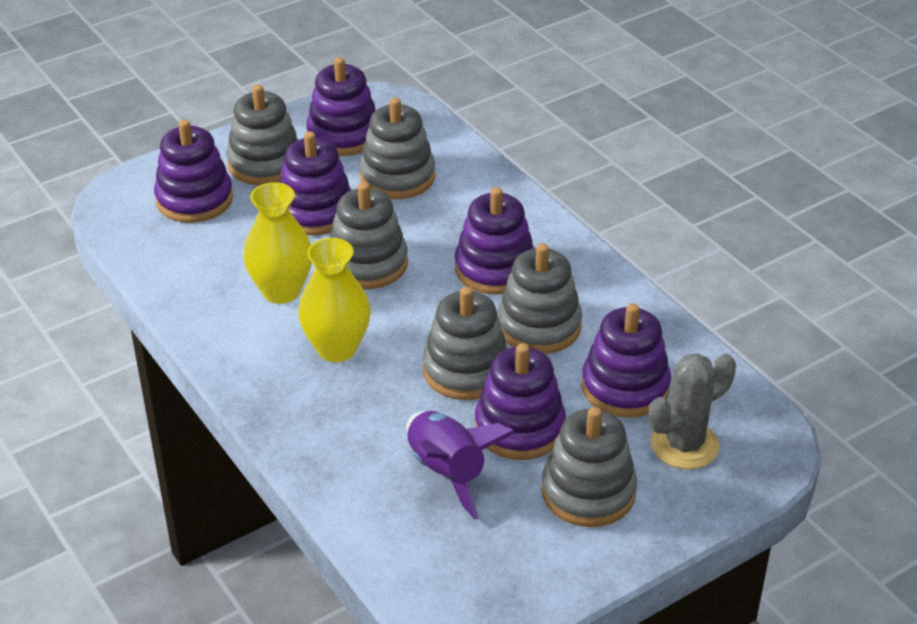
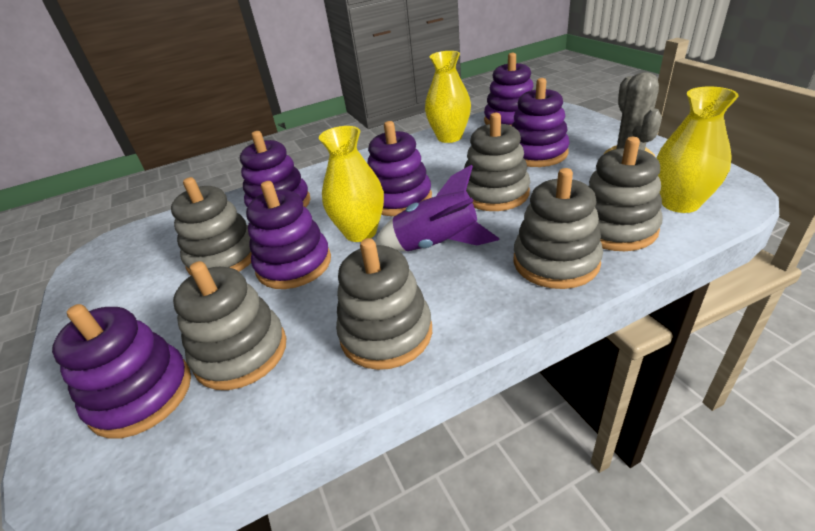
yellow vase: 2 -> 3

